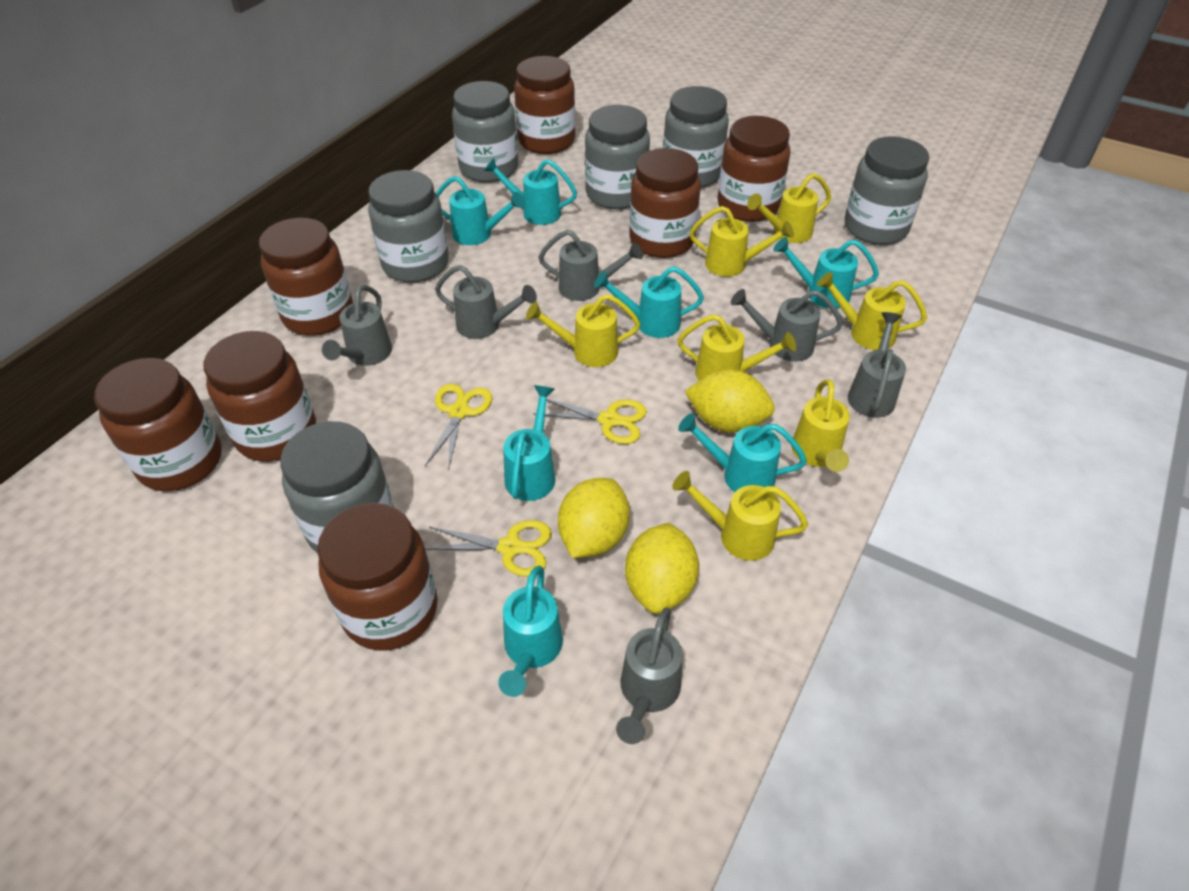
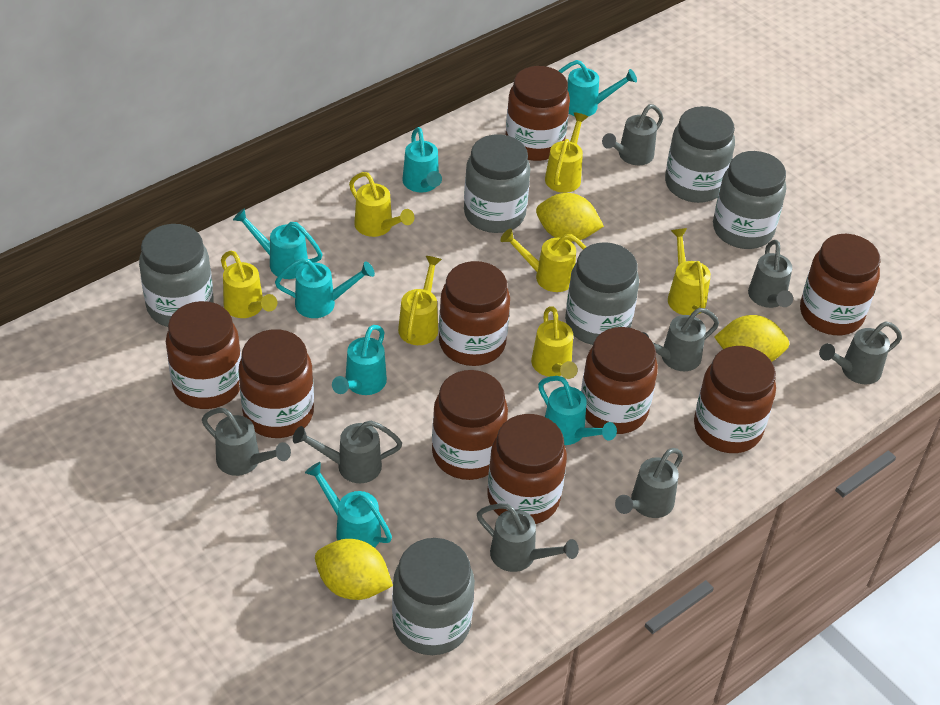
brown jar: 7 -> 9
grey watering can: 6 -> 8
yellow scissors: 3 -> 0

